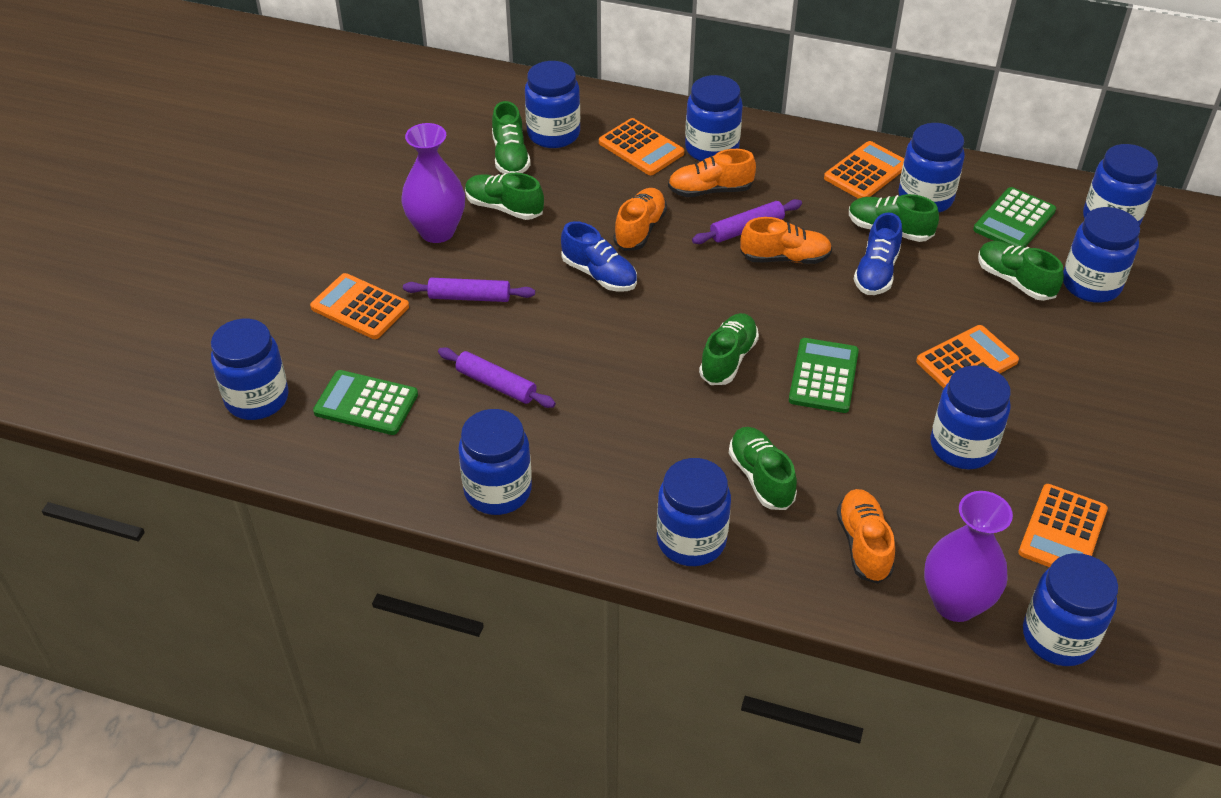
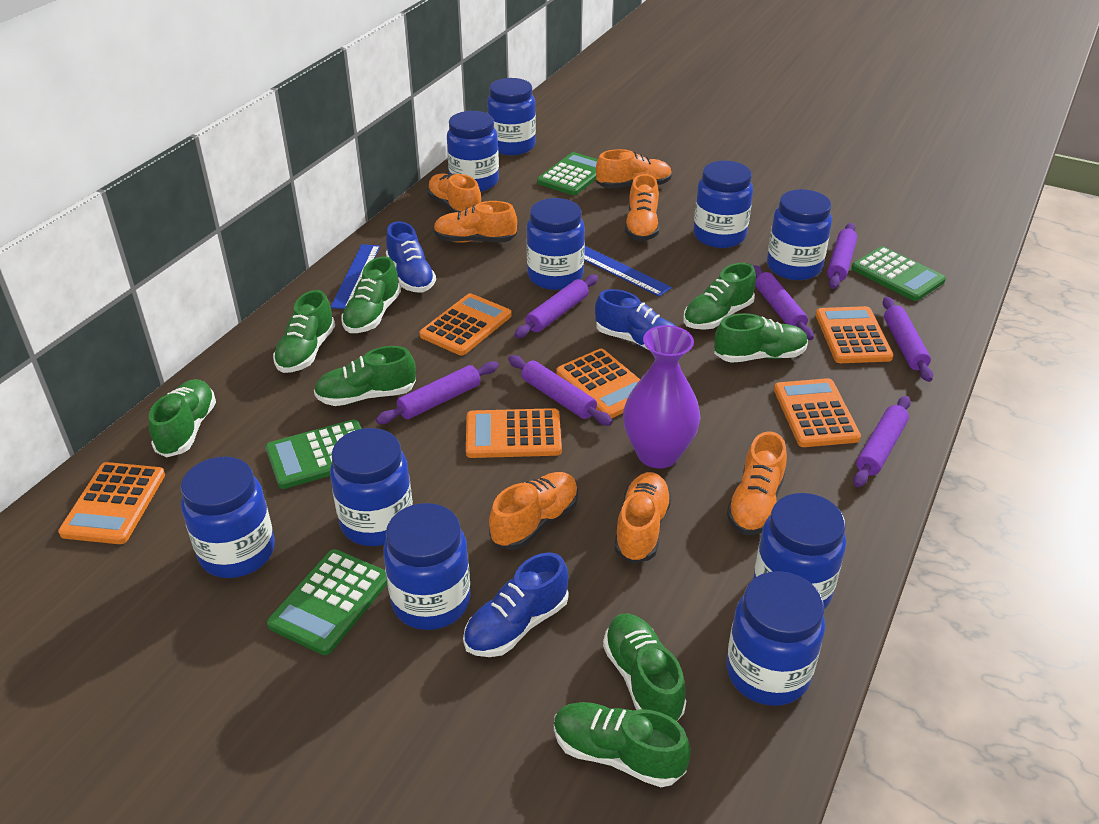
blue ruler: 0 -> 2
blue shoe: 2 -> 3
green calculator: 3 -> 4
green shoe: 6 -> 8
orange calculator: 5 -> 6
orange shoe: 4 -> 7
purple rolling pin: 3 -> 7
purple vase: 2 -> 1

